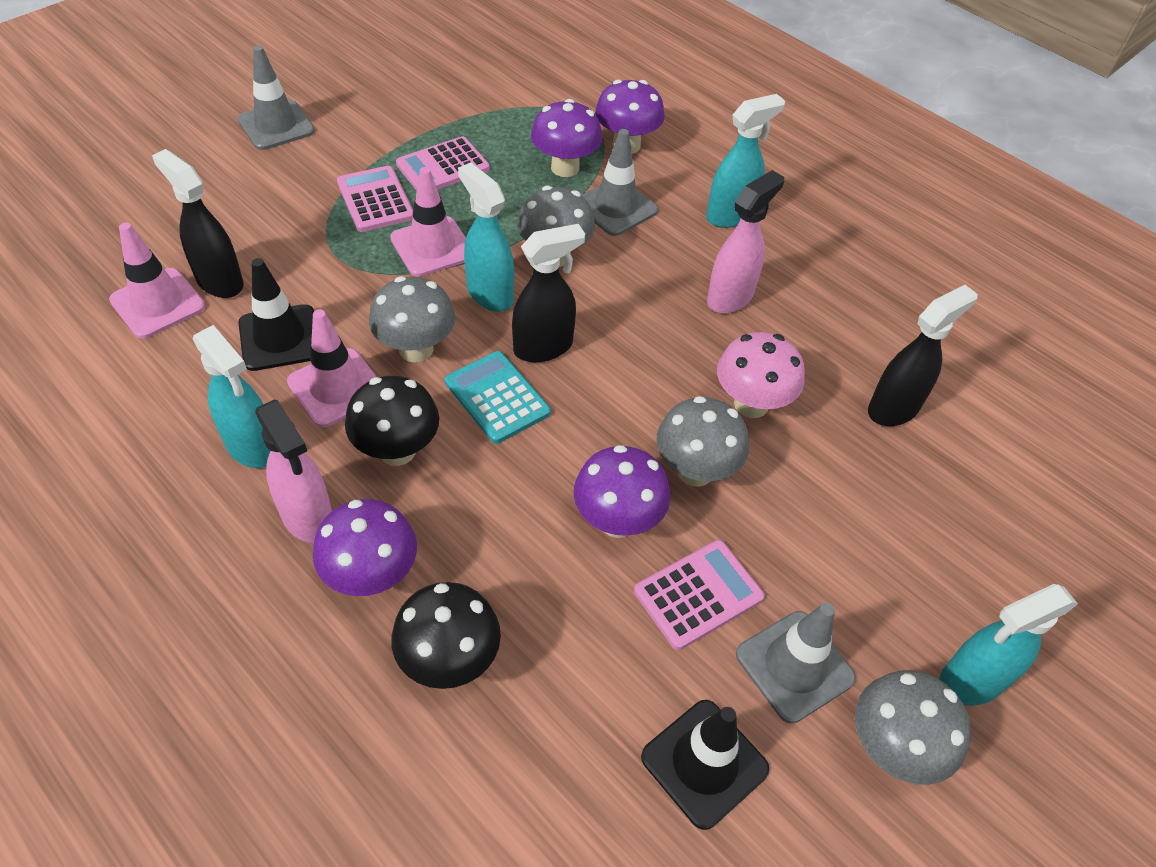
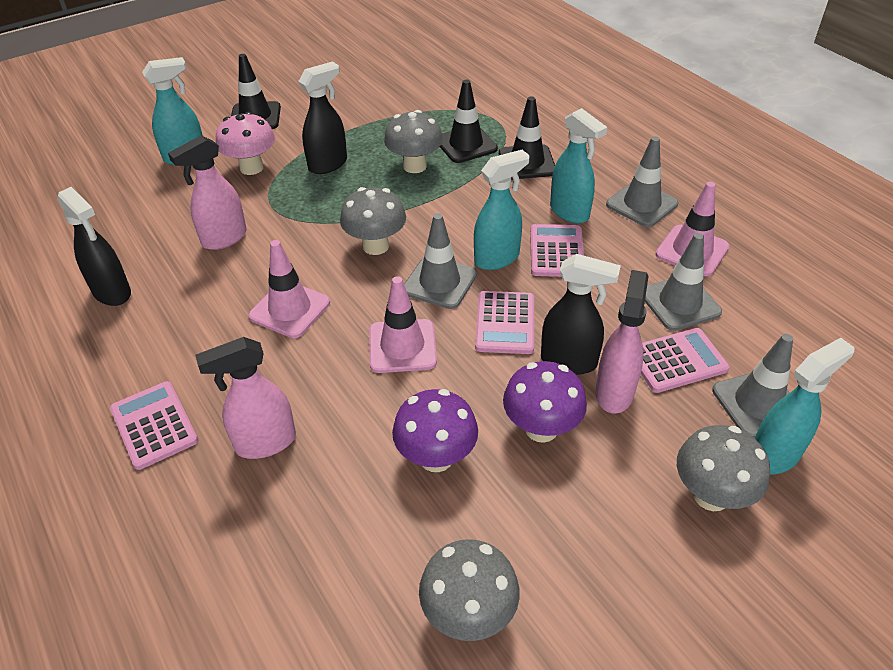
black mushroom: 2 -> 0
black traffic cone: 2 -> 3
grey traffic cone: 3 -> 4
pink calculator: 3 -> 4
pink spray bottle: 2 -> 3
purple mushroom: 4 -> 2
turquoise calculator: 1 -> 0

